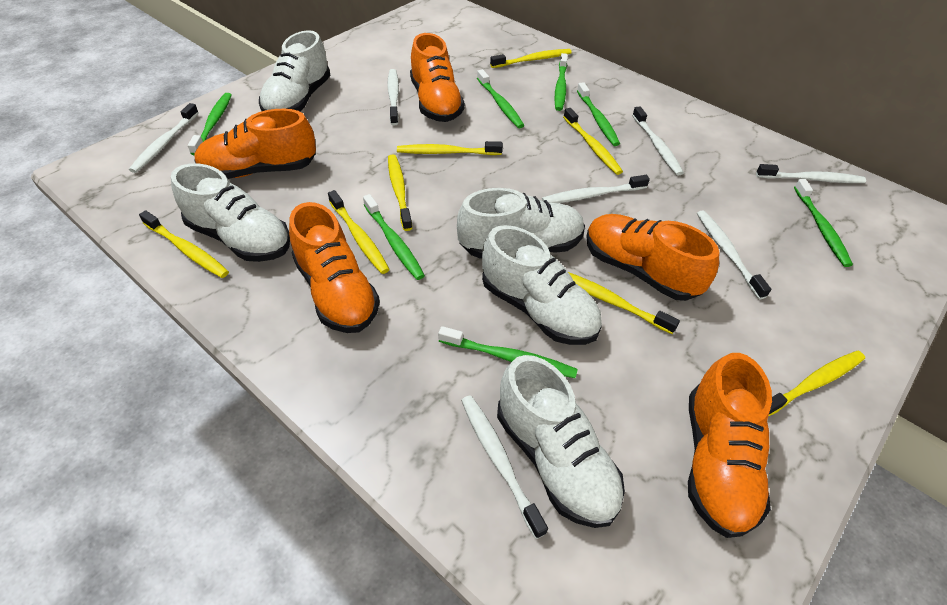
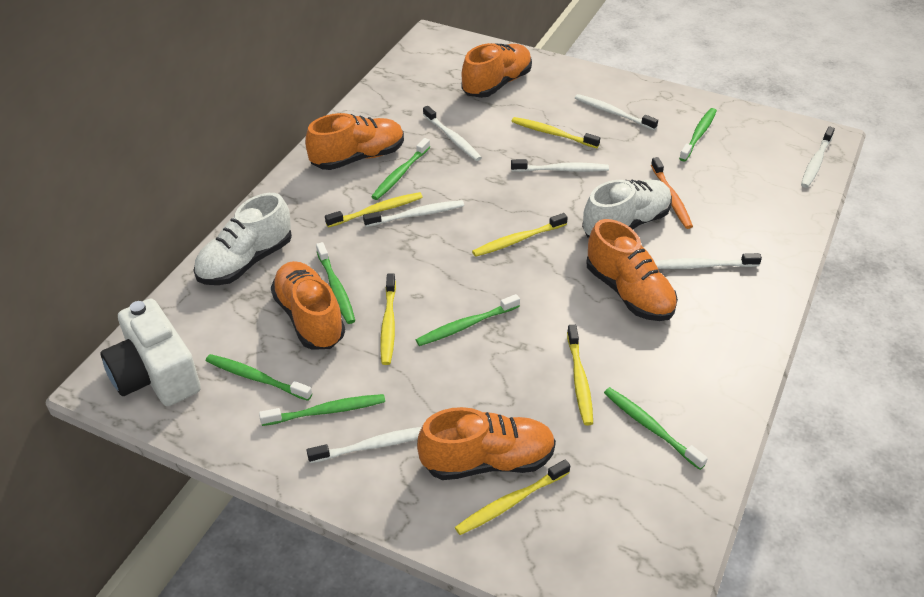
orange toothbrush: 0 -> 1
white camera: 0 -> 1
white shoe: 5 -> 2
yellow toothbrush: 8 -> 6

